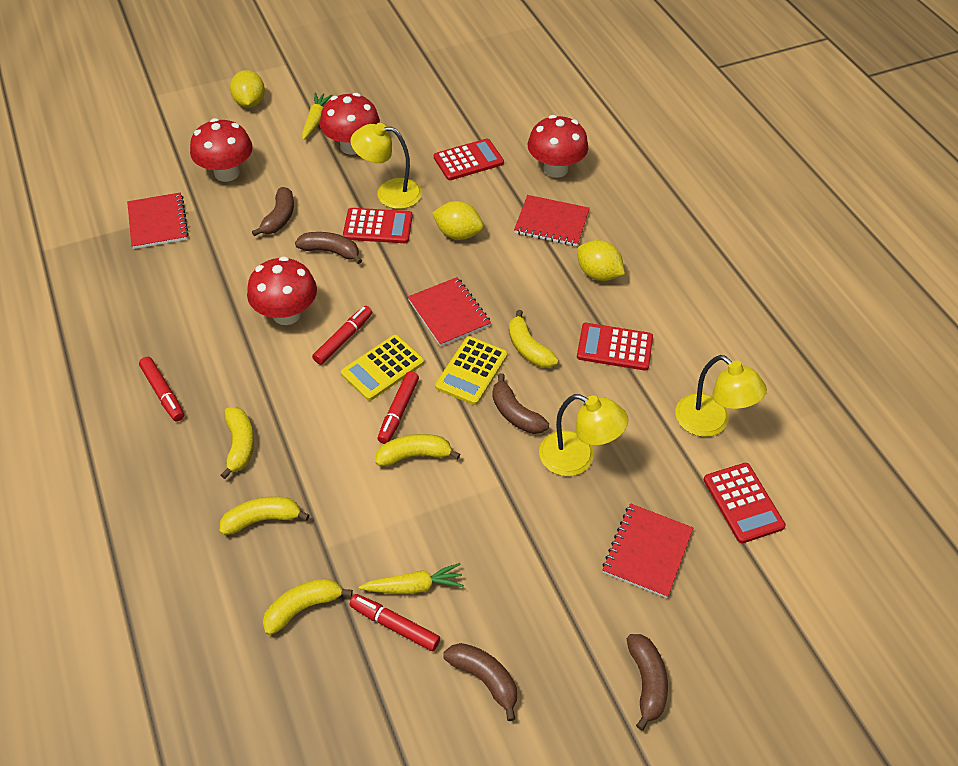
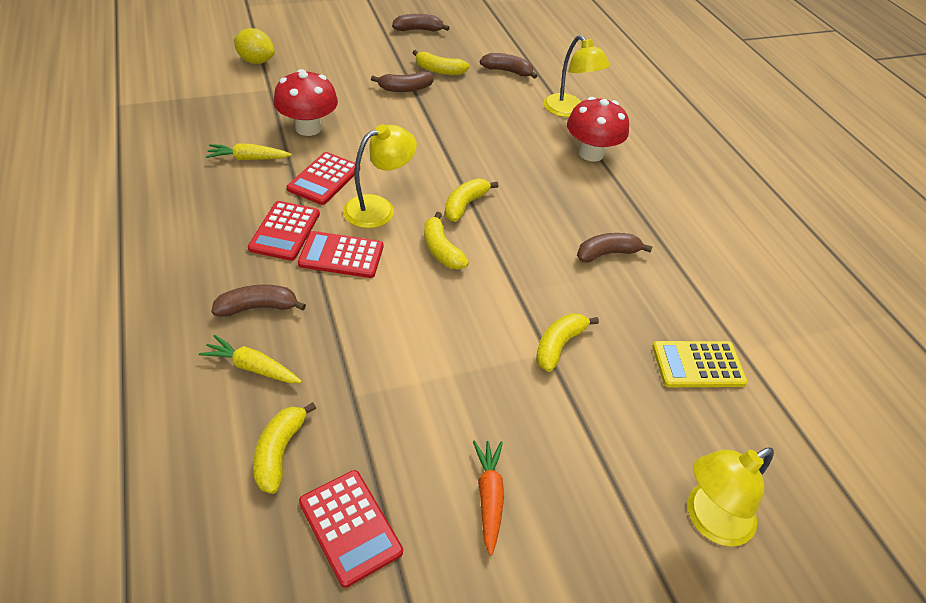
orange carrot: 0 -> 1
red marker: 4 -> 0
red mushroom: 4 -> 2
red notebook: 4 -> 0
yellow calculator: 2 -> 1
yellow lemon: 3 -> 1

